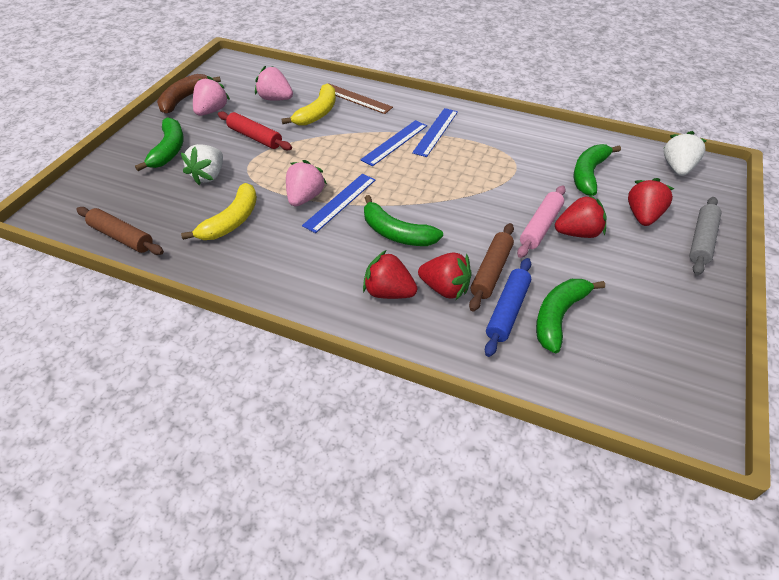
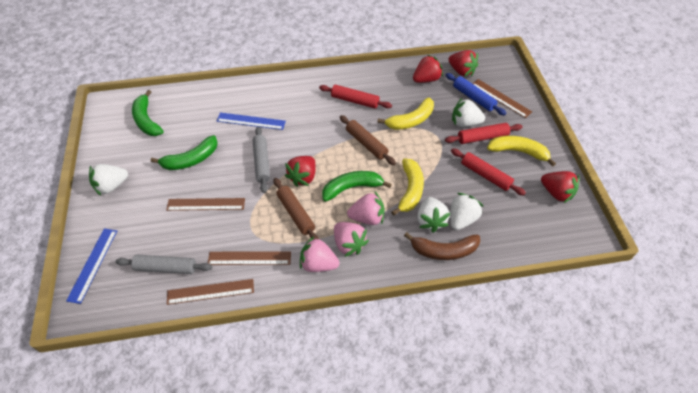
blue ruler: 3 -> 2
brown ruler: 1 -> 4
green banana: 4 -> 3
grey rolling pin: 1 -> 2
pink rolling pin: 1 -> 0
red rolling pin: 1 -> 3
white strawberry: 2 -> 4
yellow banana: 2 -> 3

